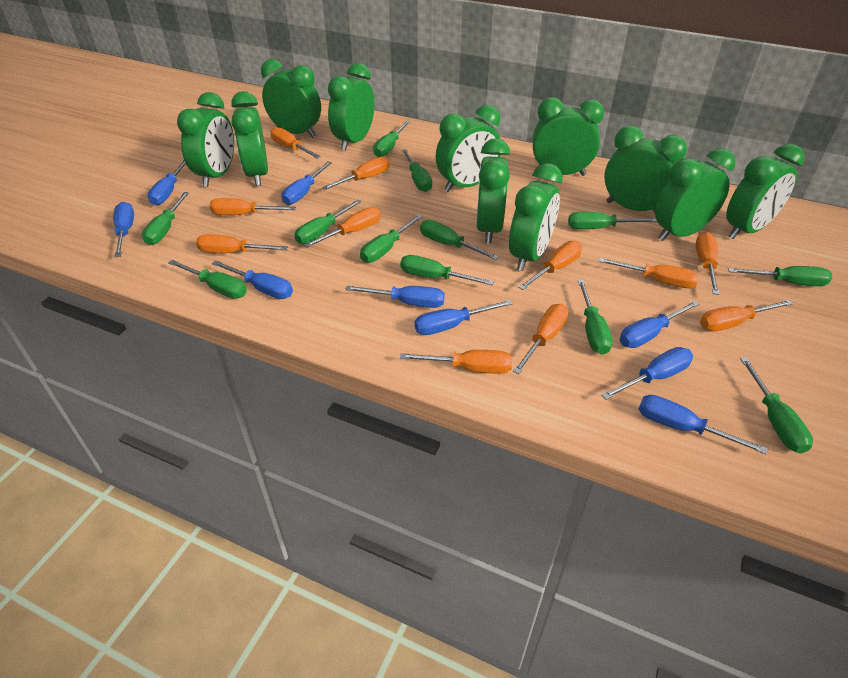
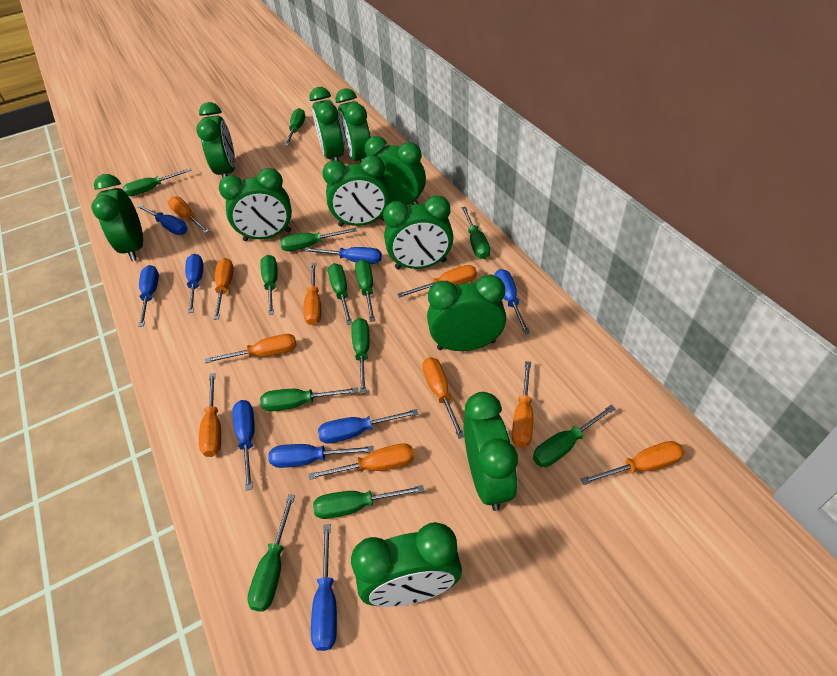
orange screwdriver: 11 -> 10

